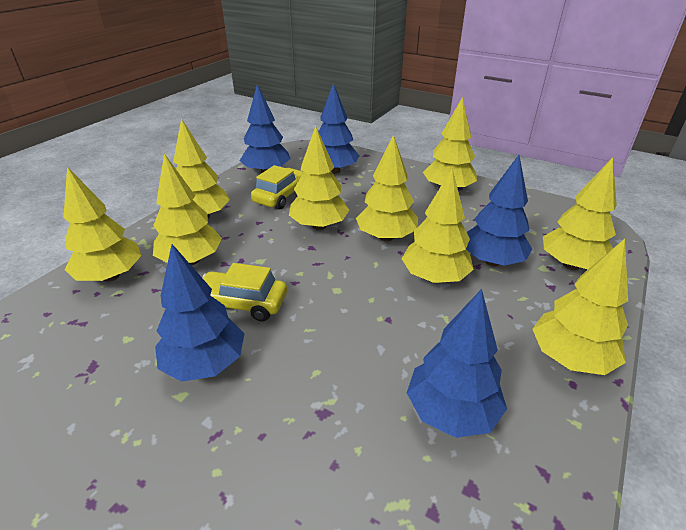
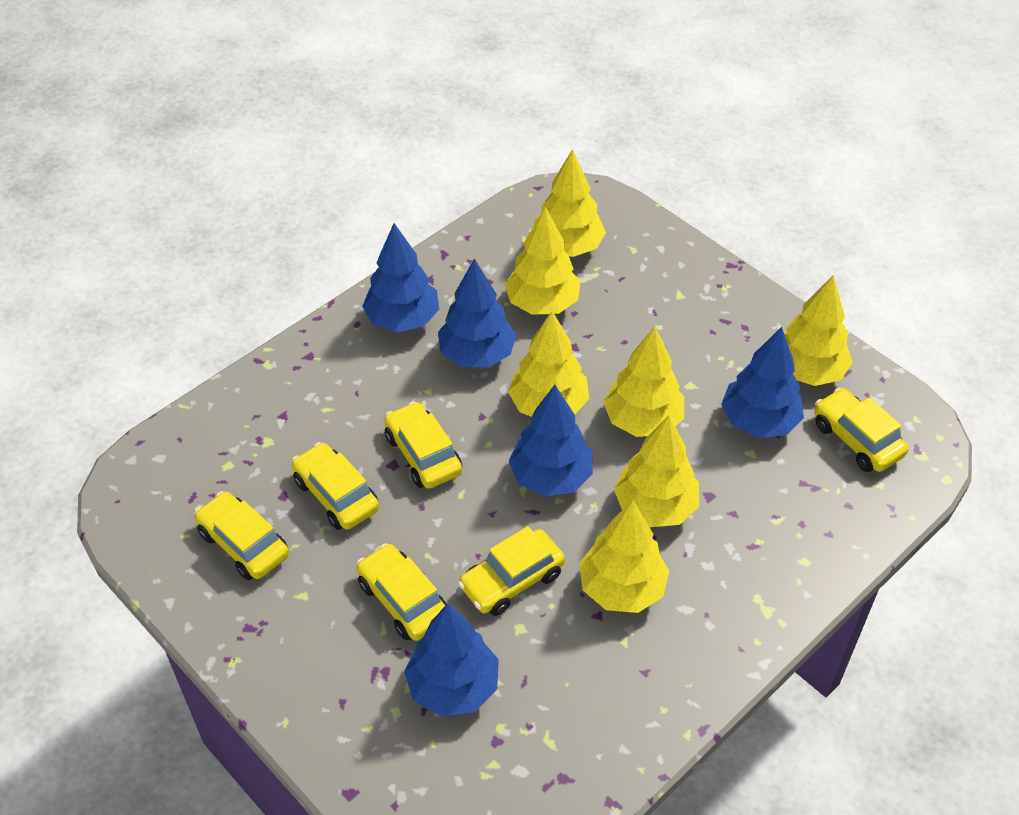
yellow car: 2 -> 6
yellow tree: 9 -> 7

